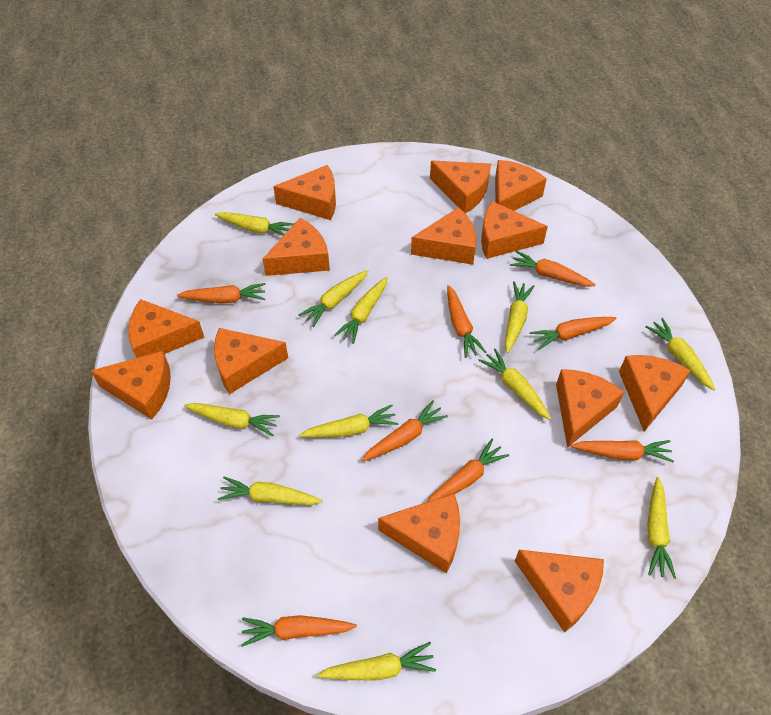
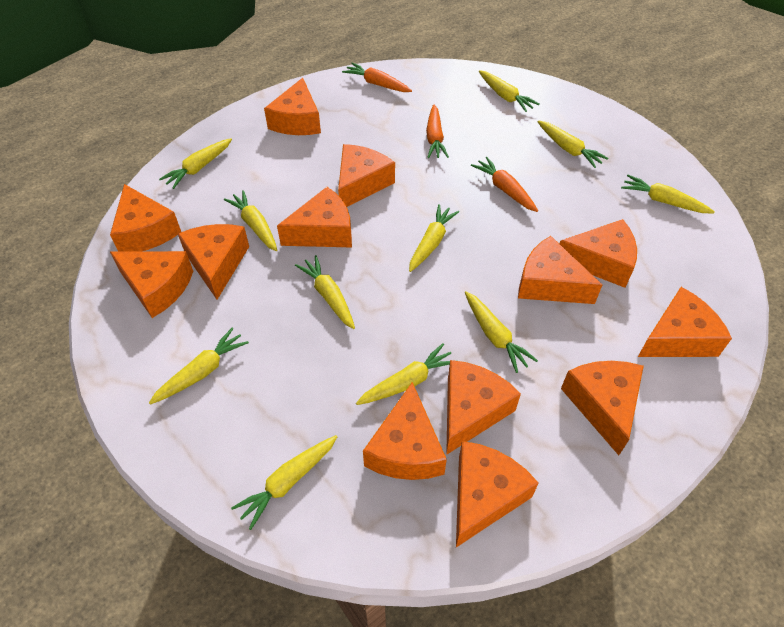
orange carrot: 8 -> 3

